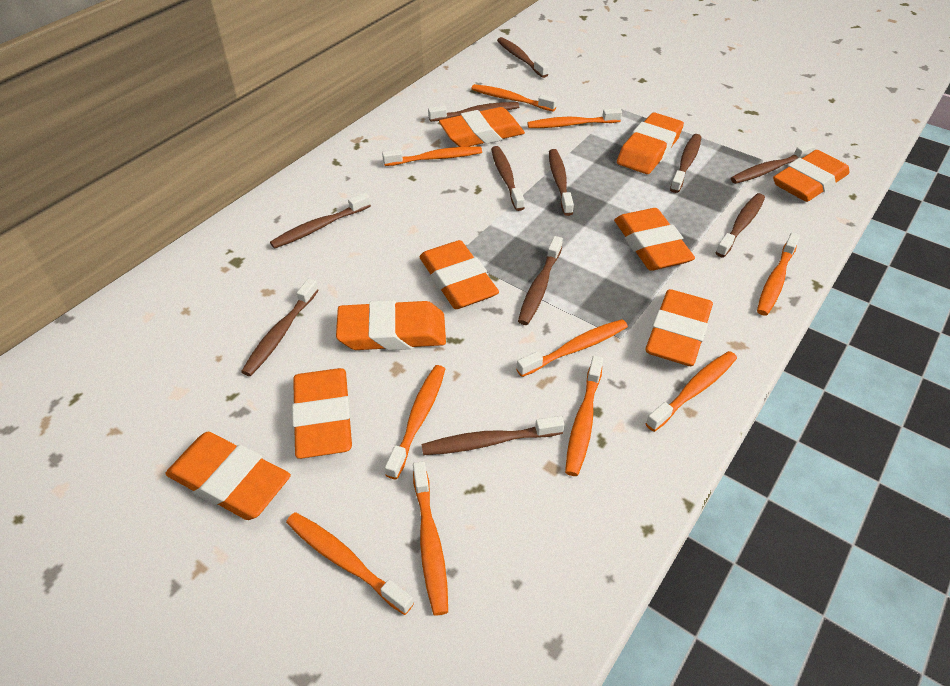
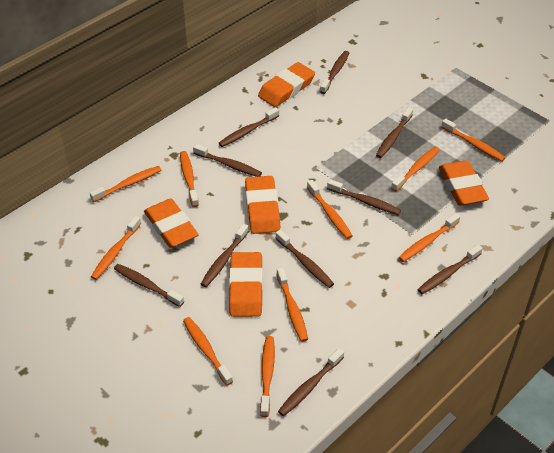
brown toothbrush: 11 -> 10
orange eraser: 9 -> 5

